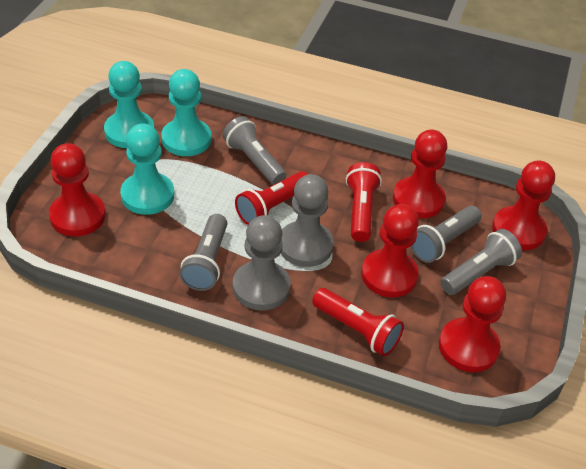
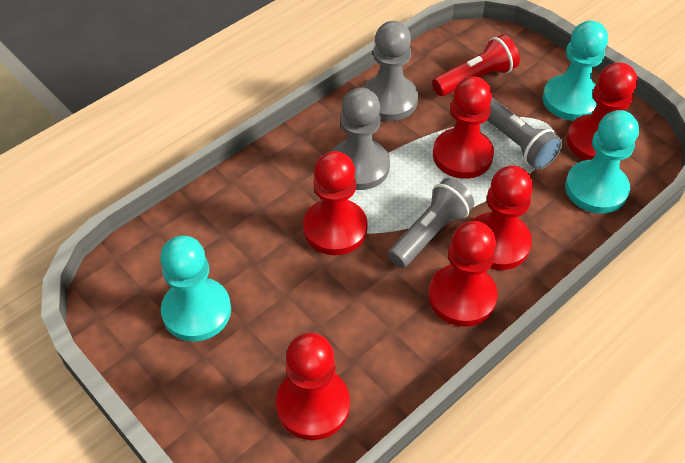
grey flashlight: 4 -> 2
red flashlight: 3 -> 1
red pawn: 5 -> 6

